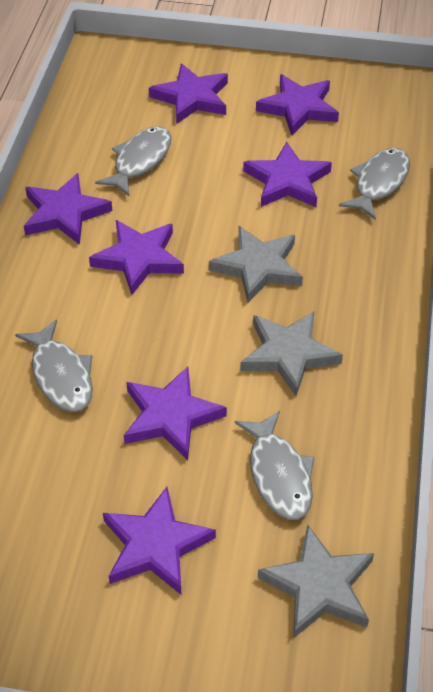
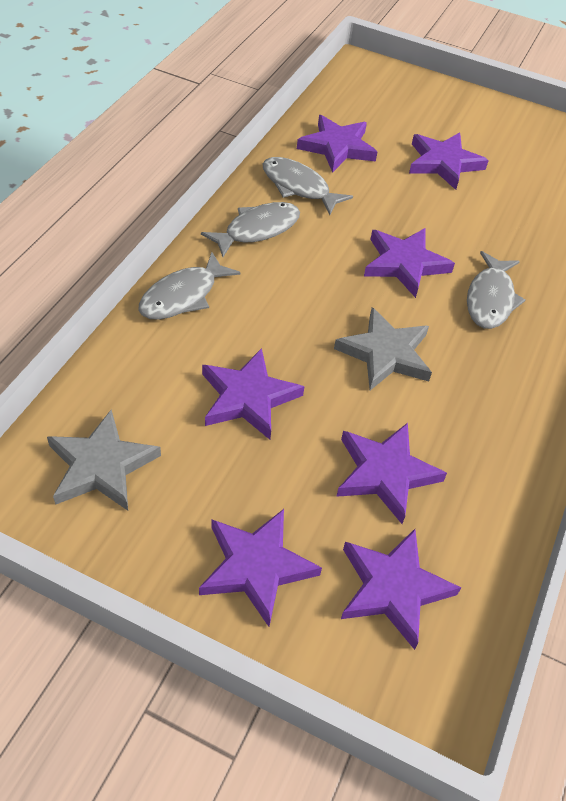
grey star: 3 -> 2

